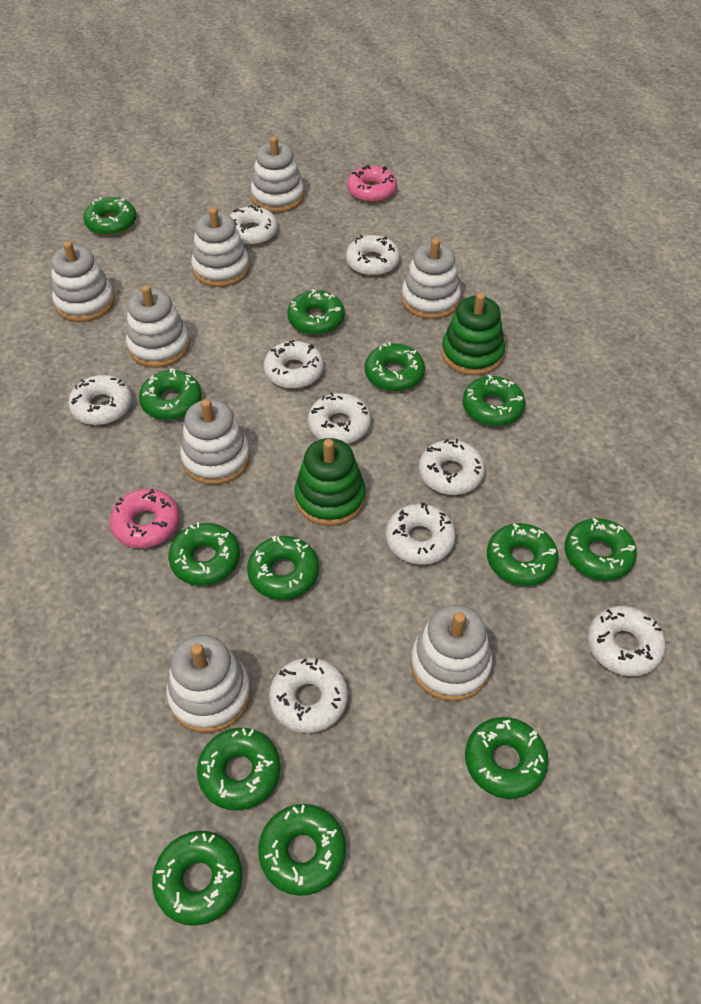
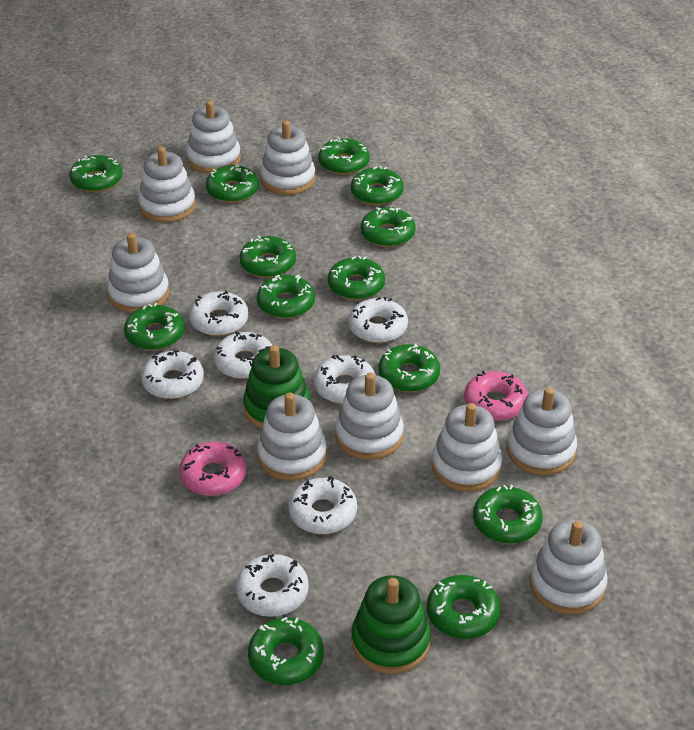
white donut: 9 -> 7
white stacking toy: 8 -> 9

